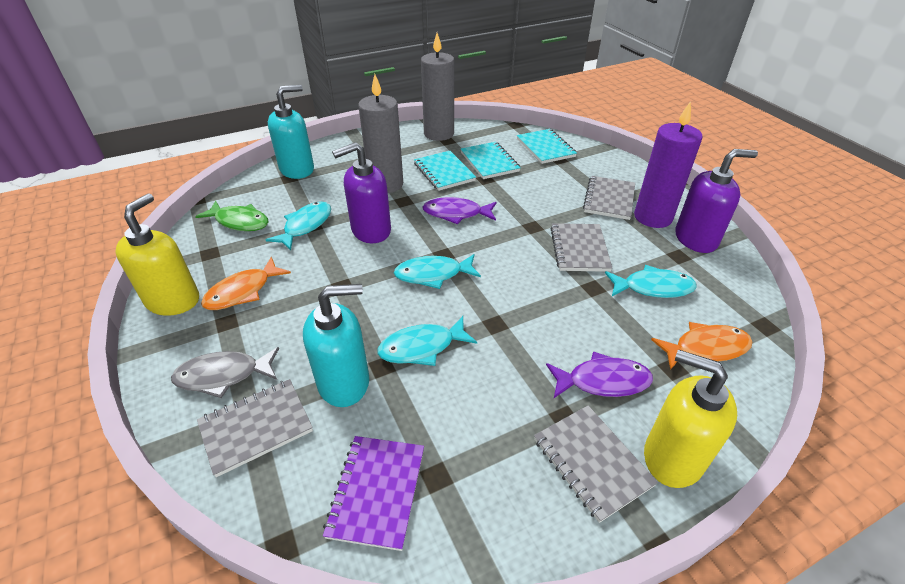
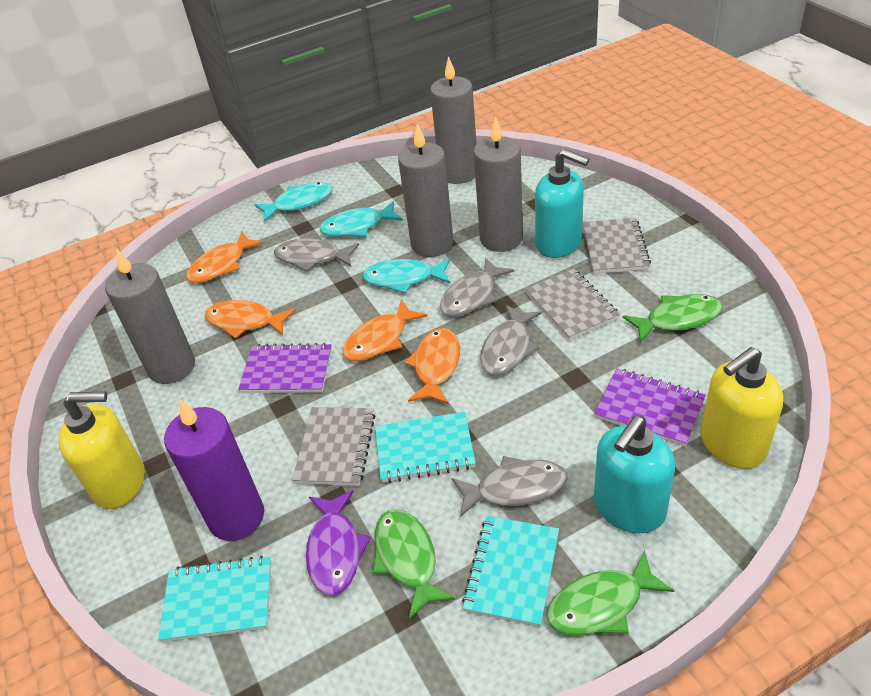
green fish: 1 -> 3
grey candle: 2 -> 4
grey fish: 1 -> 4
grey notebook: 4 -> 3
orange fish: 2 -> 4
purple fish: 2 -> 1
purple notebook: 1 -> 2
purple soap dispenser: 2 -> 0
turquoise fish: 4 -> 3

